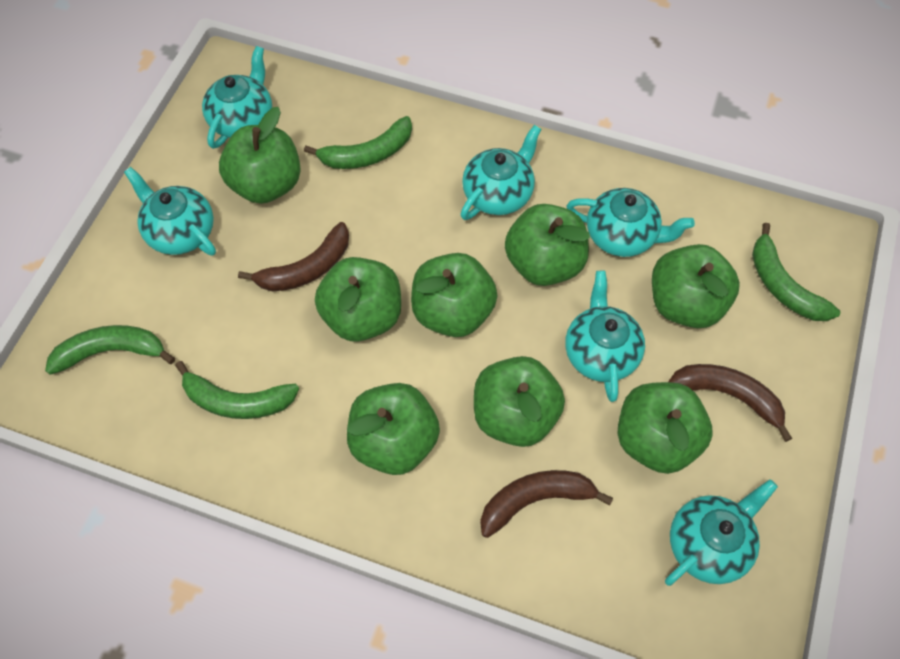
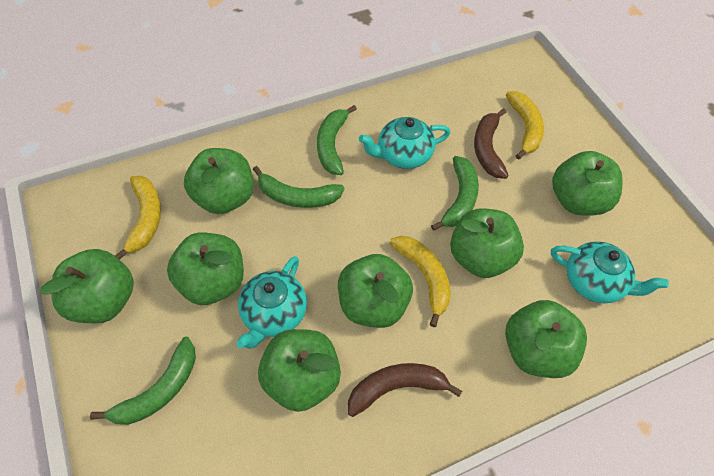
brown banana: 3 -> 2
turquoise teapot: 6 -> 3
yellow banana: 0 -> 3

